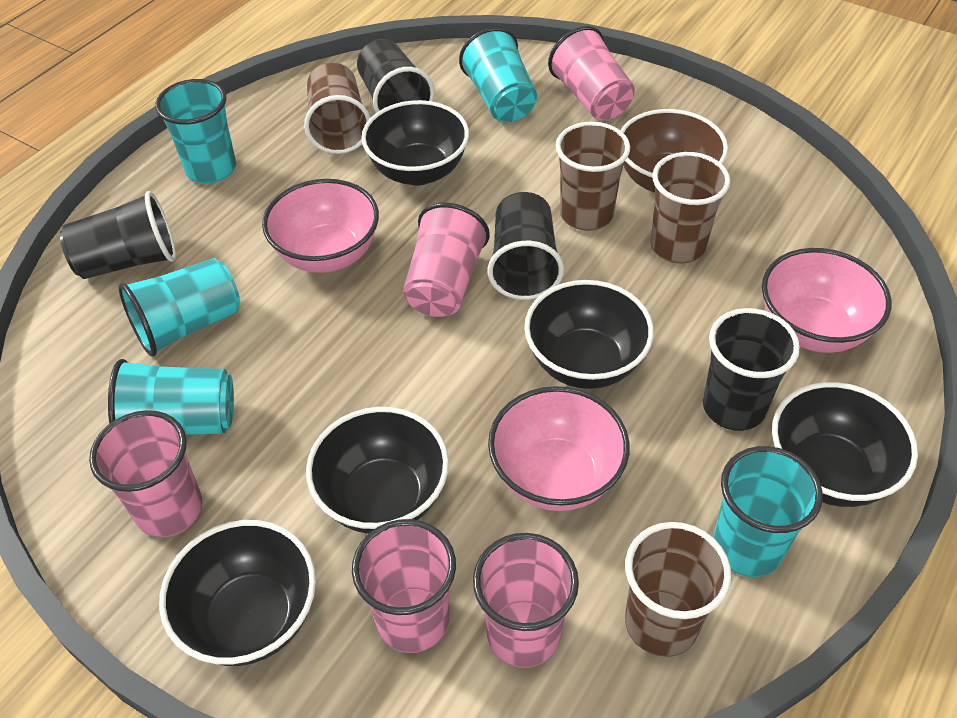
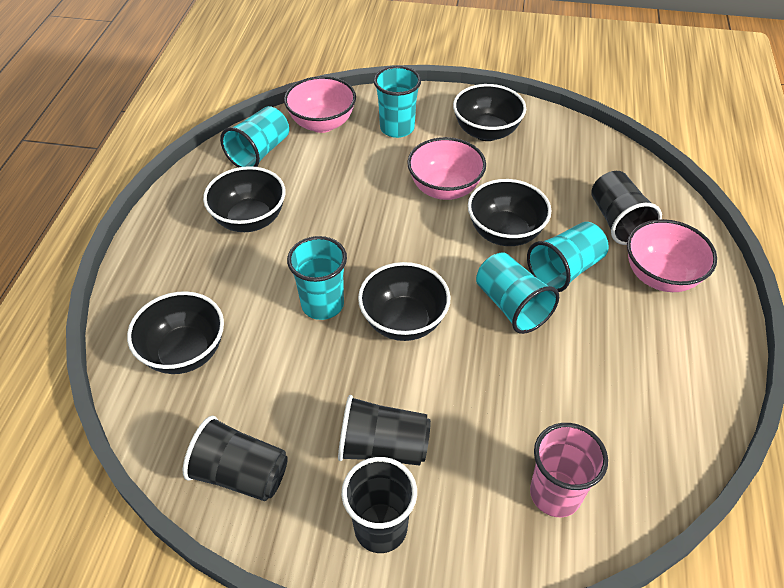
brown bowl: 1 -> 0
brown cup: 4 -> 0
pink cup: 5 -> 1

